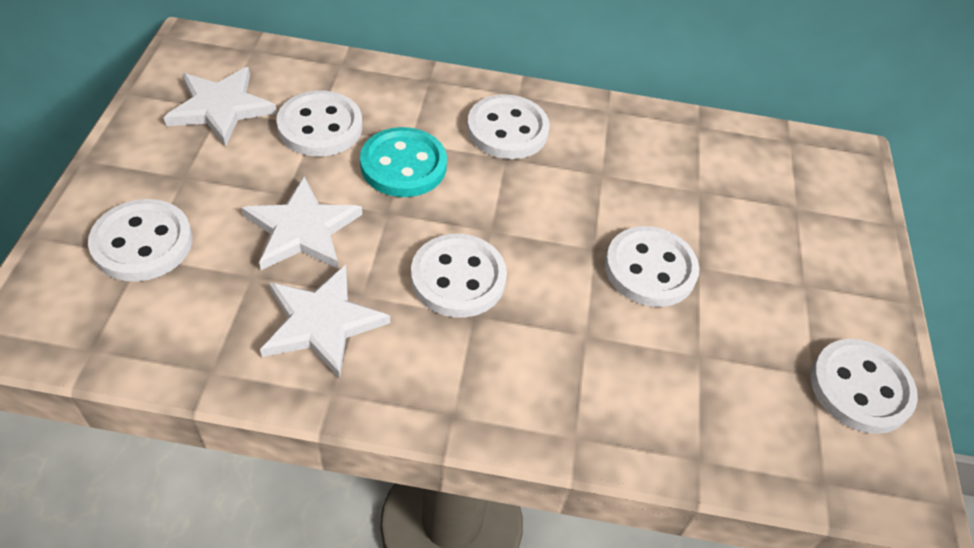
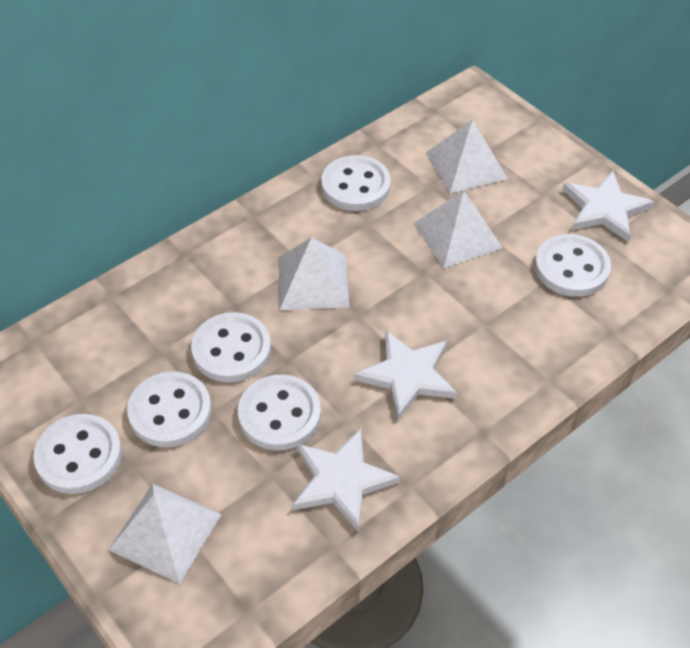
turquoise button: 1 -> 0
white pyramid: 0 -> 4

